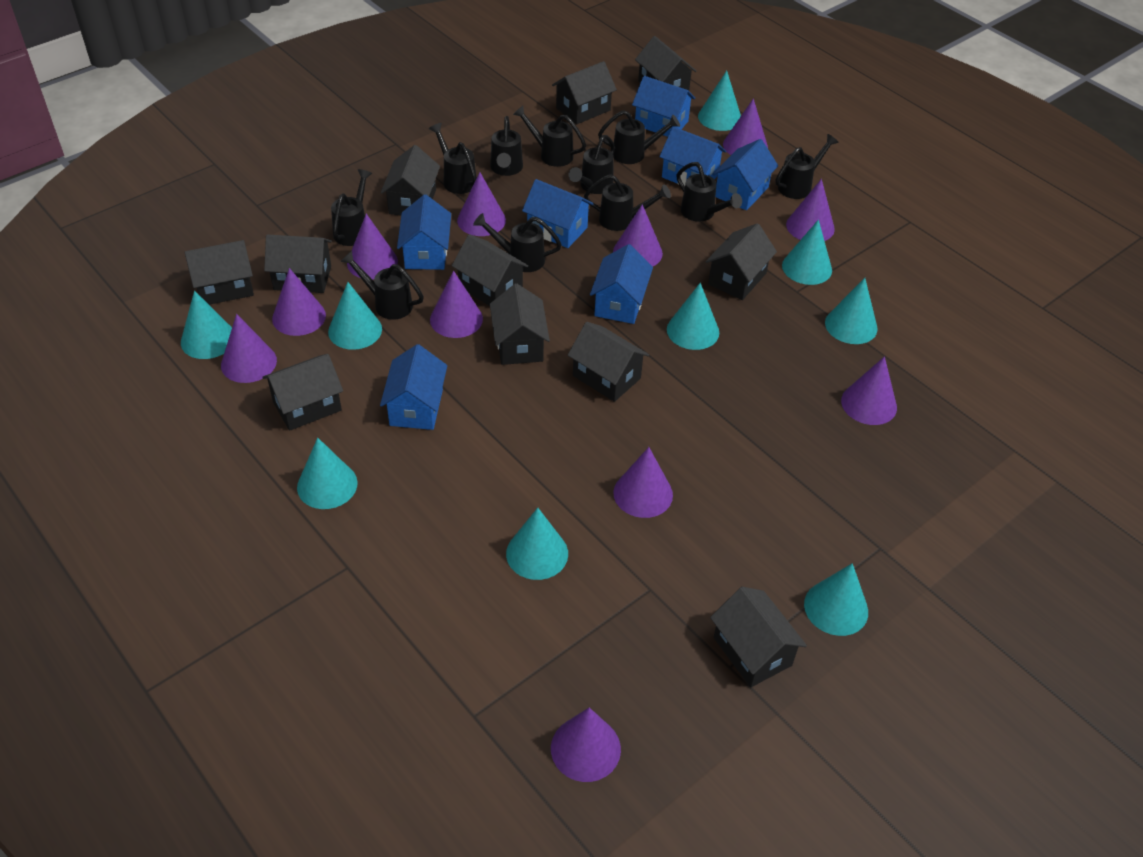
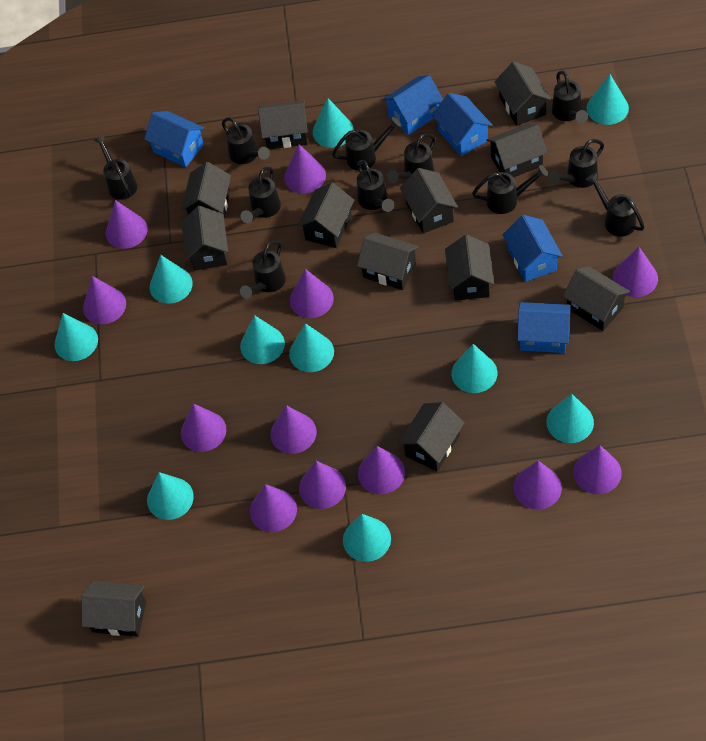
black house: 11 -> 12
blue house: 7 -> 5
purple cone: 11 -> 12
turquoise cone: 9 -> 10

